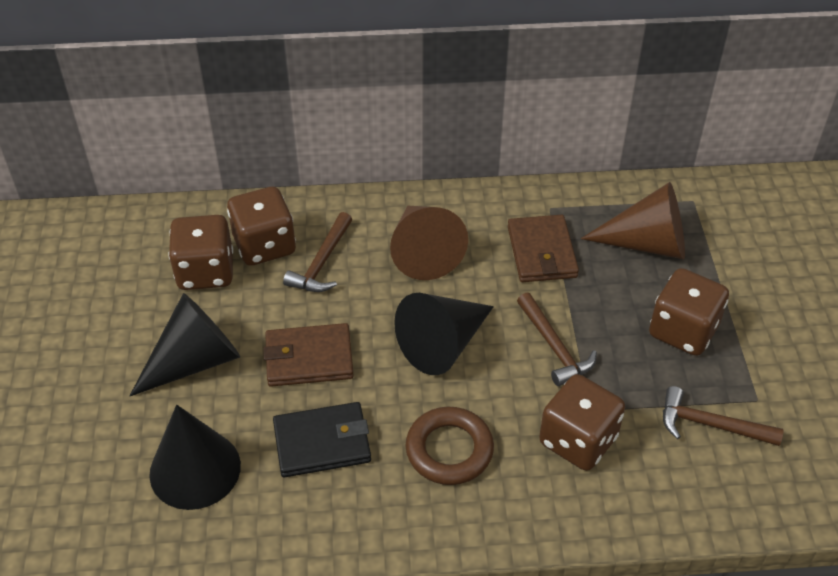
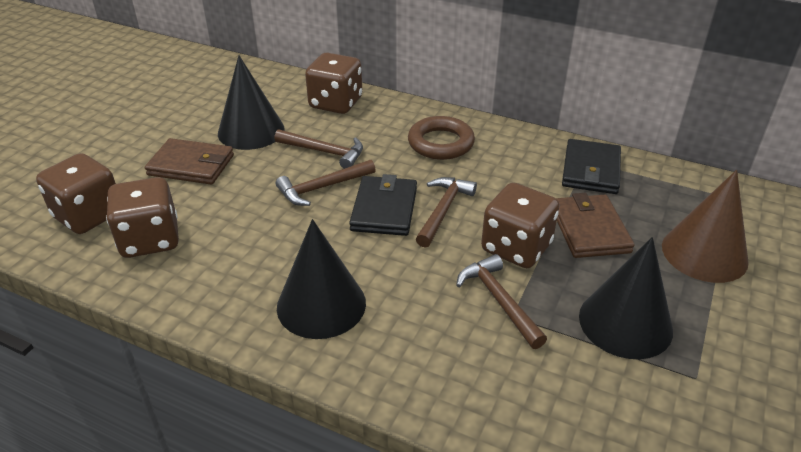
black wallet: 1 -> 2
brown cone: 2 -> 1
brown hammer: 3 -> 4

